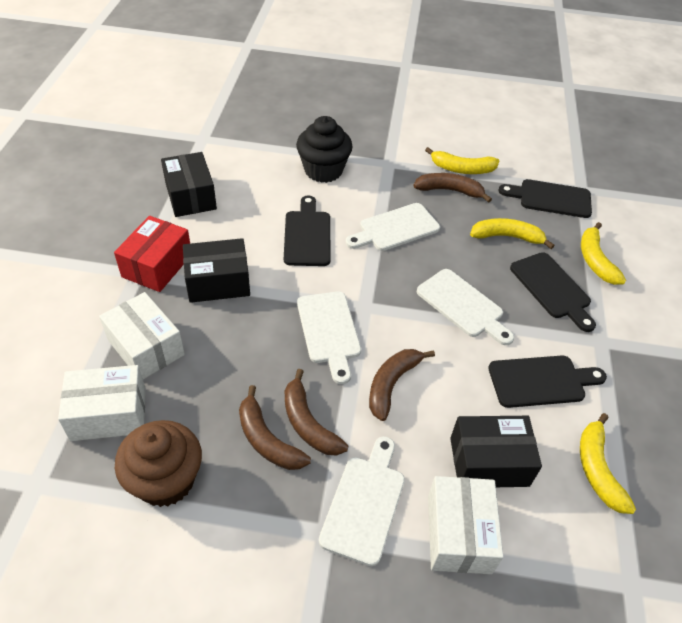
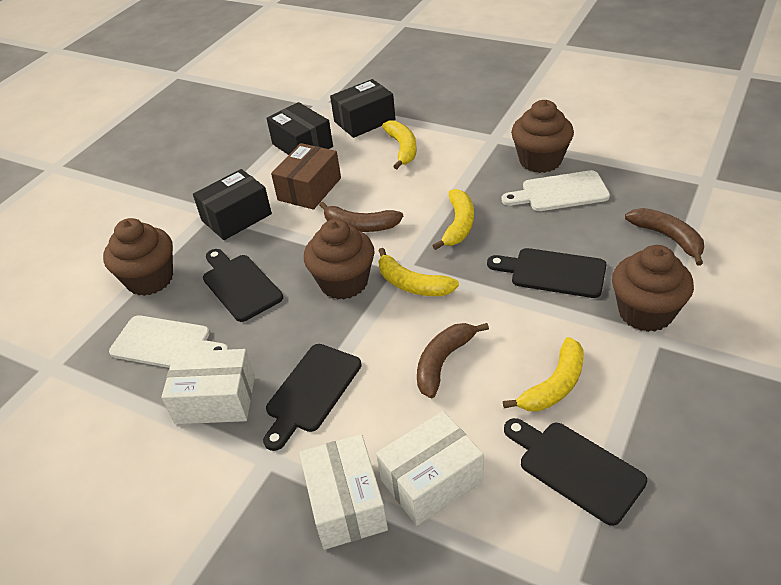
black cupcake: 1 -> 0
brown banana: 4 -> 3
brown box: 0 -> 1
brown cupcake: 1 -> 4
red box: 1 -> 0
white cutting board: 4 -> 2

